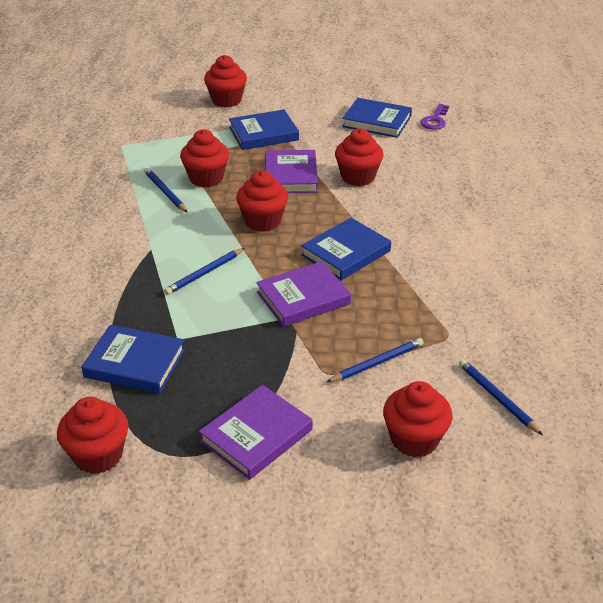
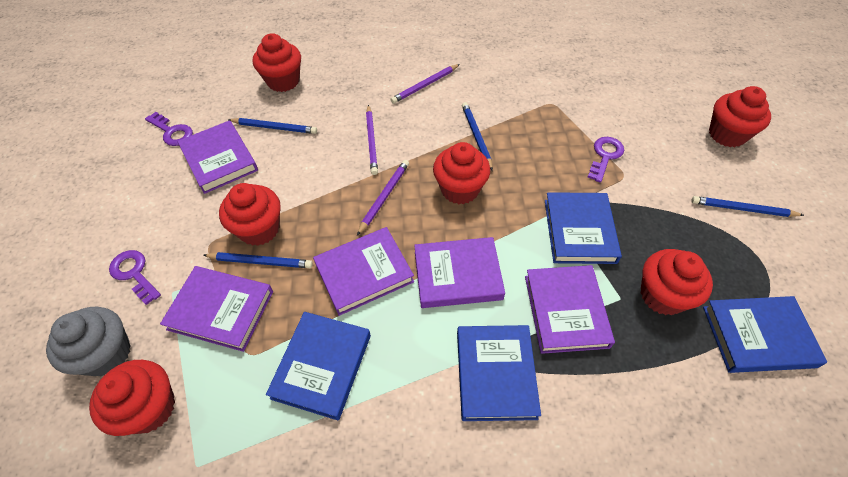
grey cupcake: 0 -> 1
purple book: 3 -> 5
purple key: 1 -> 3
purple pencil: 0 -> 3

